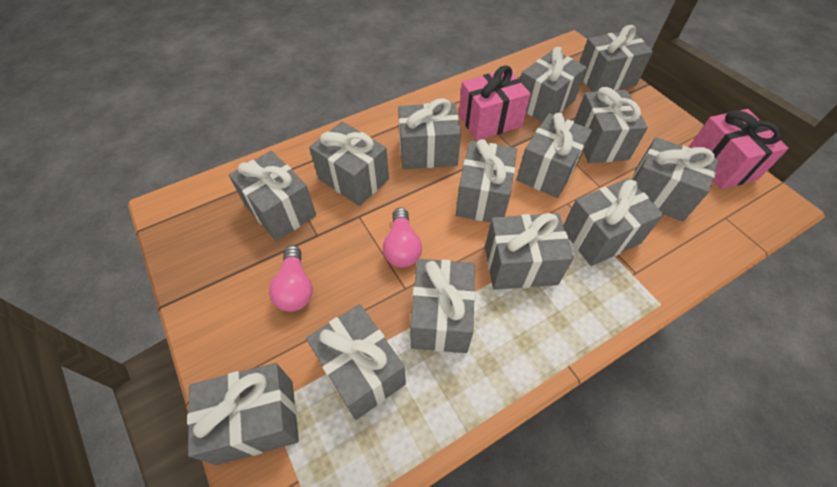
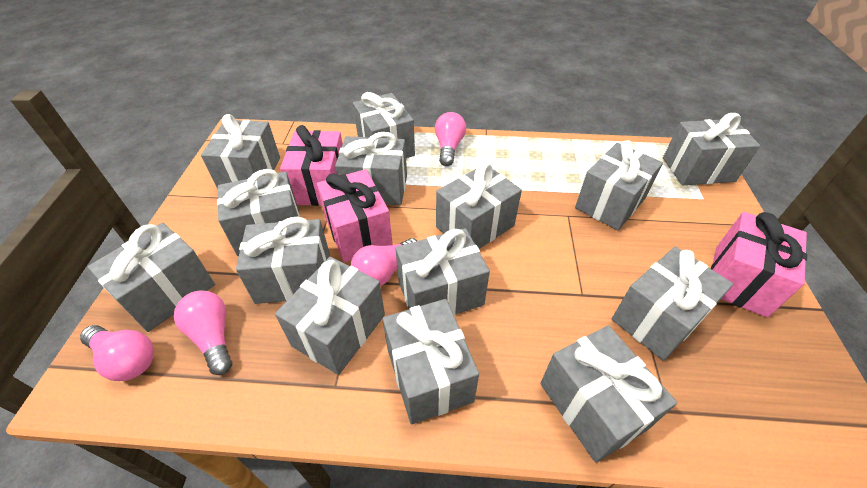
pink gift: 2 -> 3
pink light bulb: 2 -> 4

